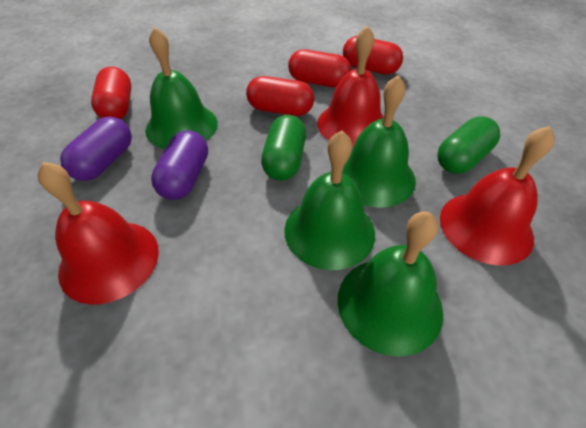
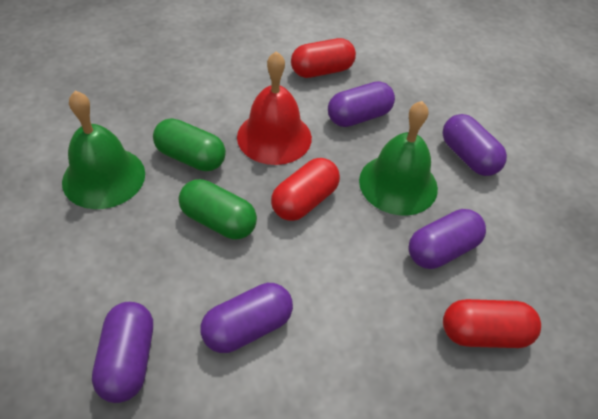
green bell: 4 -> 2
purple capsule: 2 -> 5
red bell: 3 -> 1
red capsule: 4 -> 3

